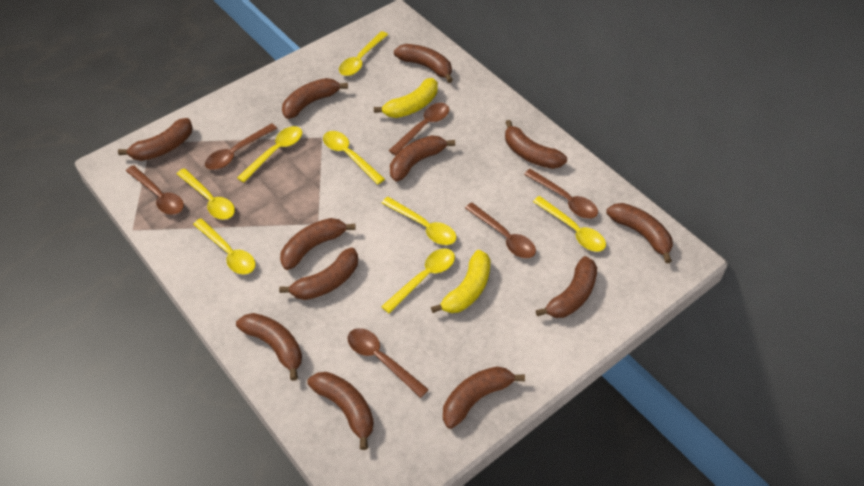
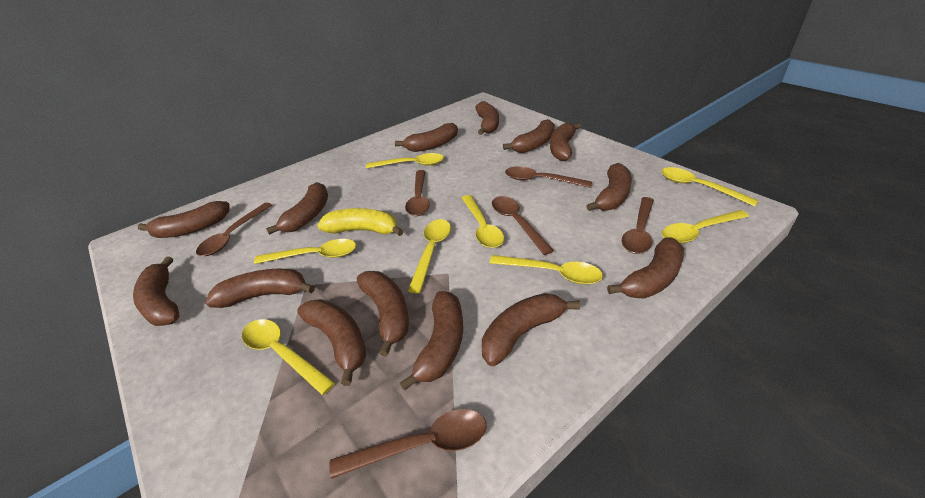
brown banana: 12 -> 14
yellow banana: 2 -> 1

